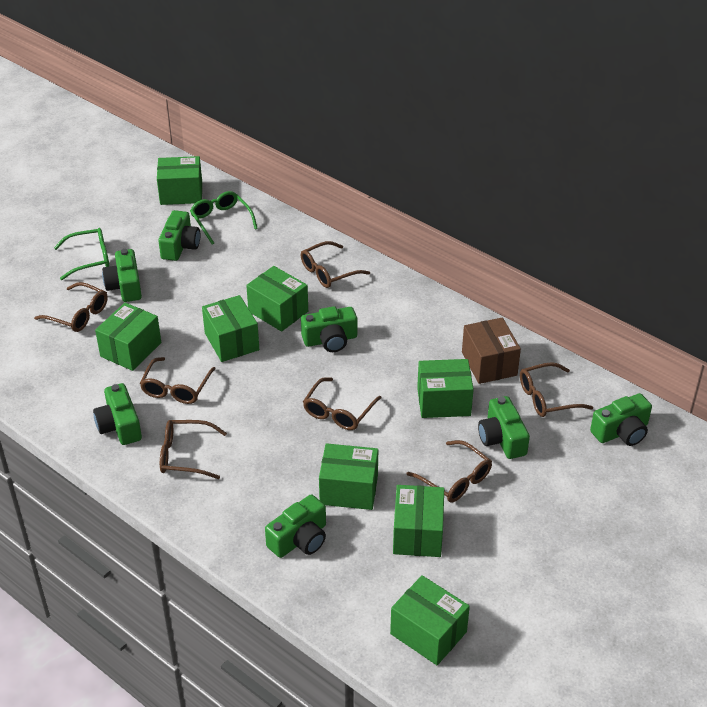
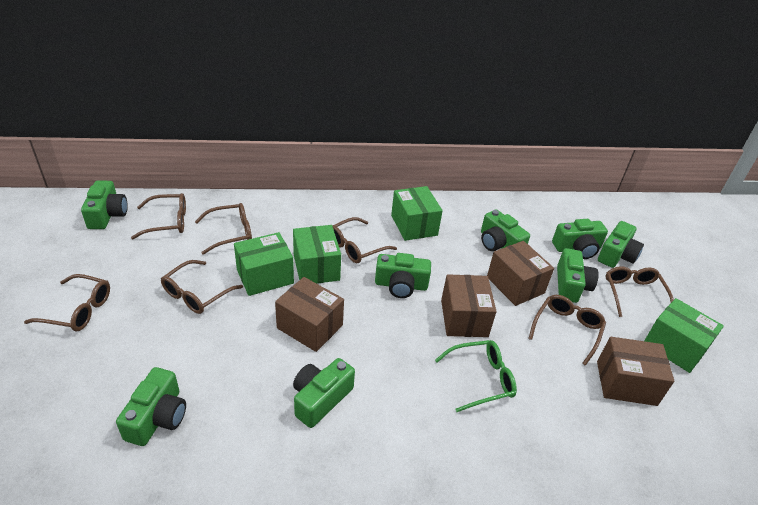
brown box: 1 -> 4
green box: 8 -> 4
green camera: 7 -> 8
green glasses: 2 -> 1

